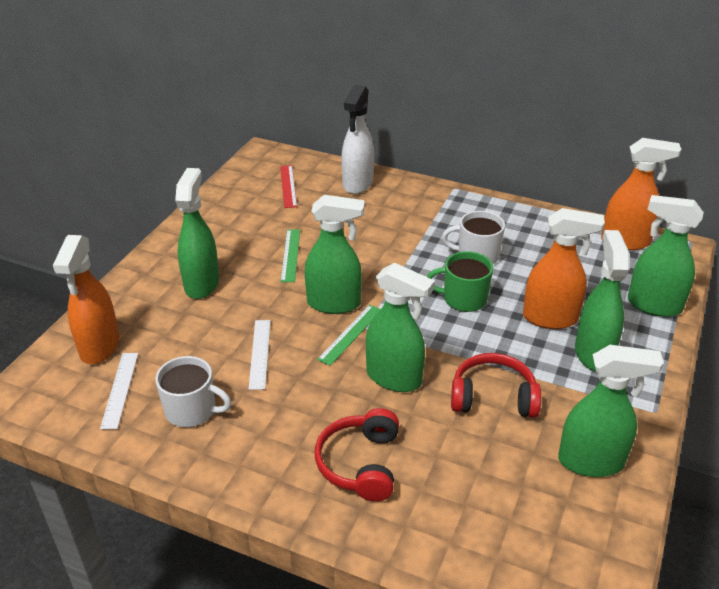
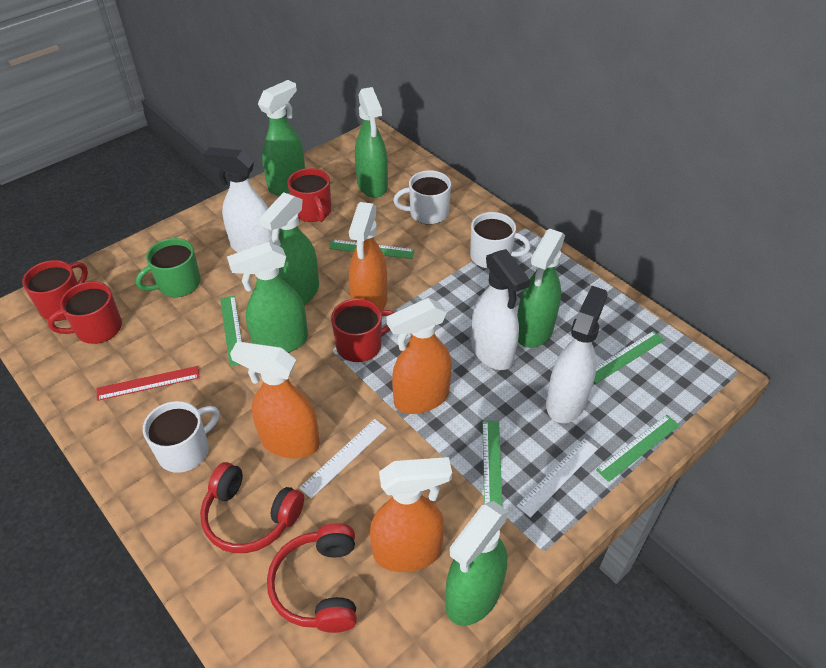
green ruler: 2 -> 5
orange spray bottle: 3 -> 4
red mug: 0 -> 4
white mug: 2 -> 3
white spray bottle: 1 -> 3

